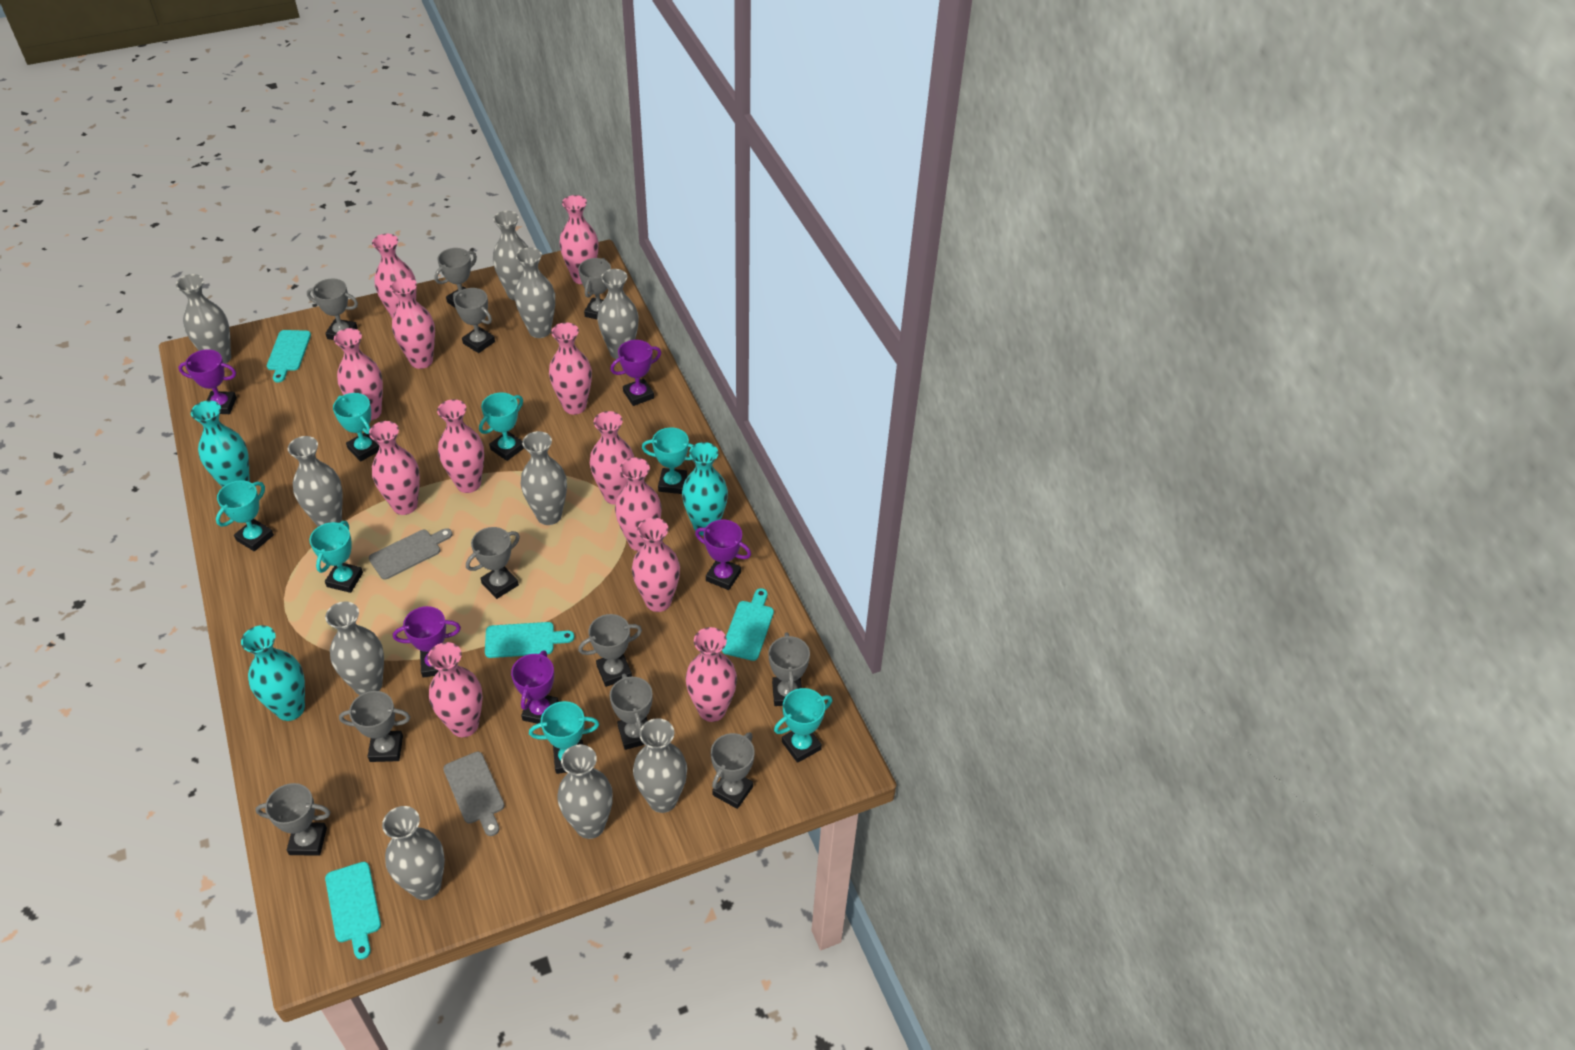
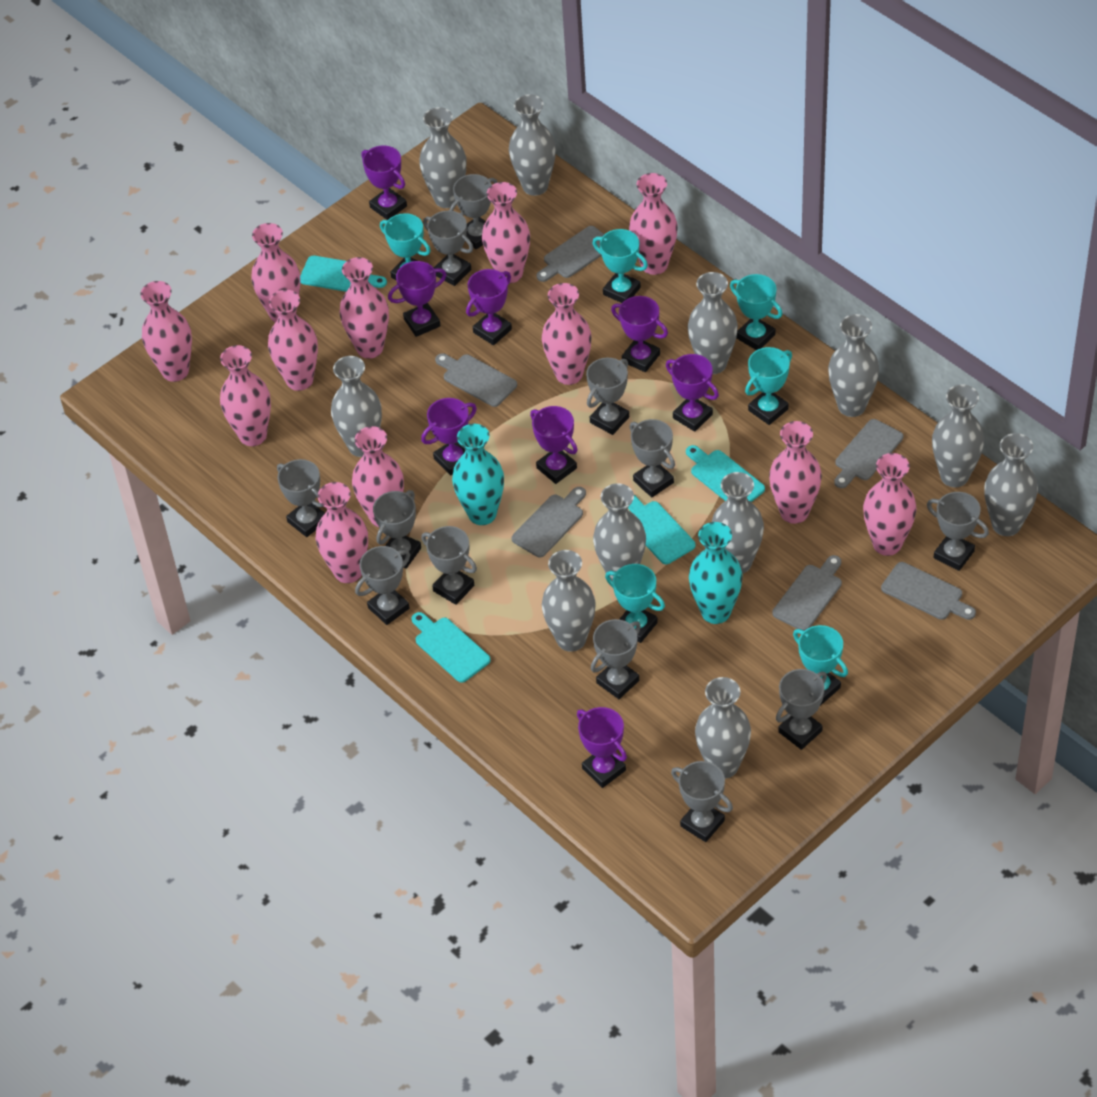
grey cutting board: 2 -> 6
grey trophy: 11 -> 12
grey vase: 10 -> 11
purple trophy: 5 -> 8
turquoise trophy: 7 -> 6
turquoise vase: 3 -> 2

